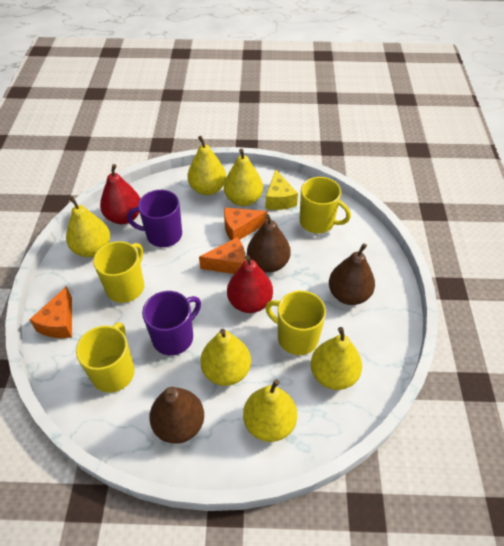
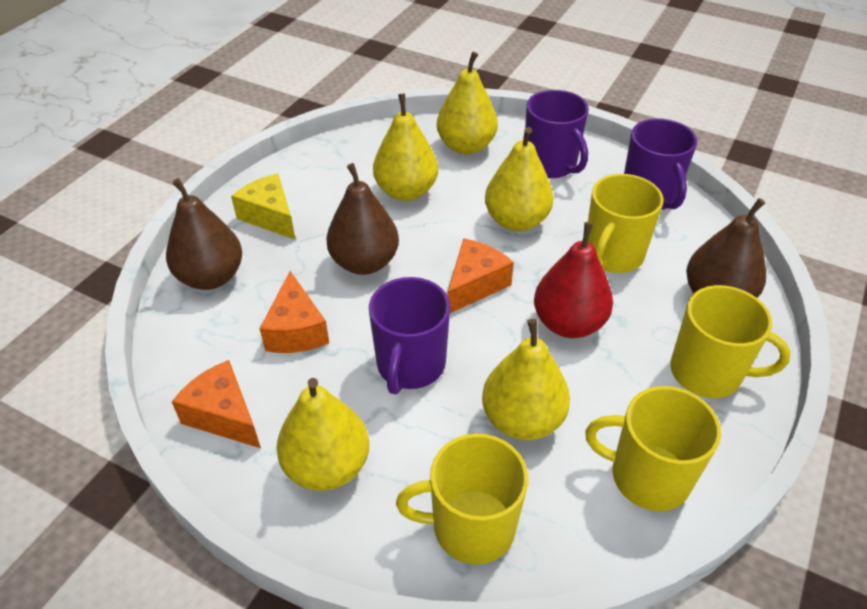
purple mug: 2 -> 3
red pear: 2 -> 1
yellow pear: 6 -> 5

